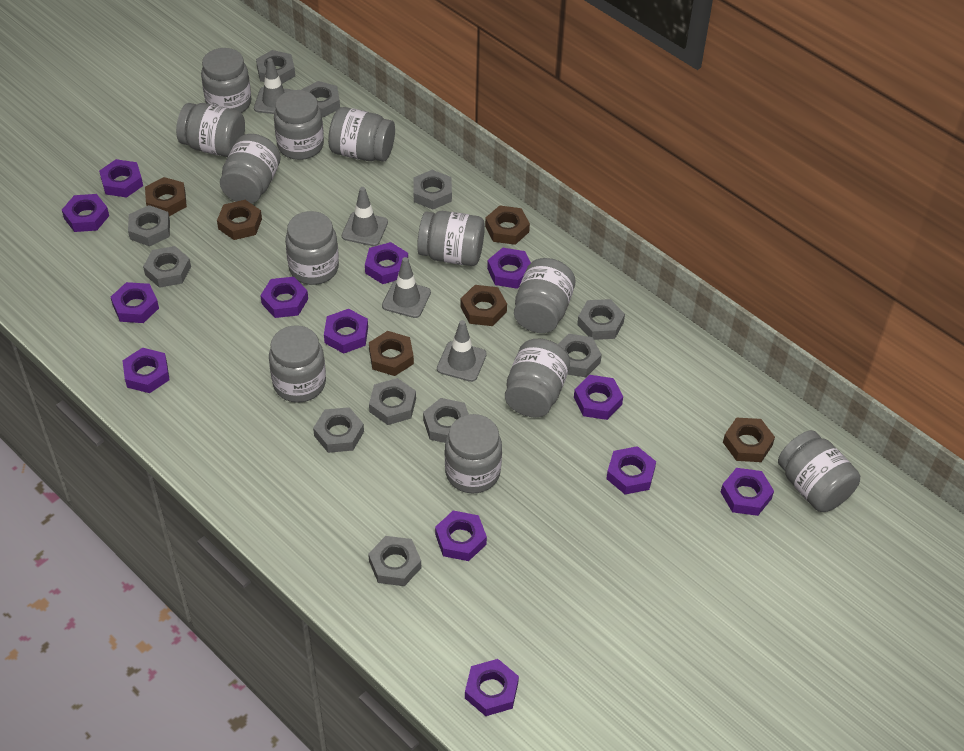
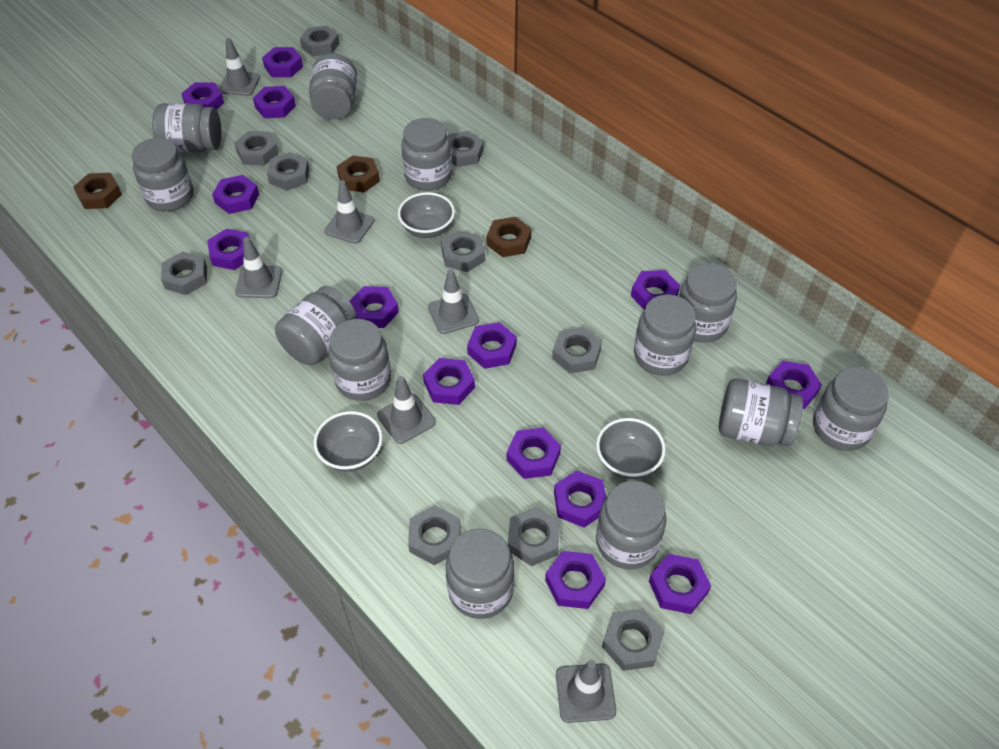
brown nut: 6 -> 3
grey bowl: 0 -> 3
grey nut: 11 -> 10
grey traffic cone: 4 -> 6
purple nut: 13 -> 14

